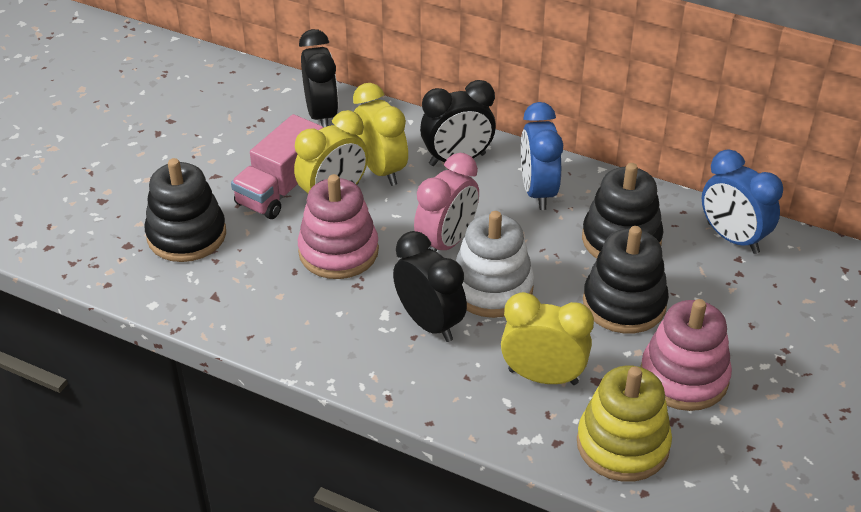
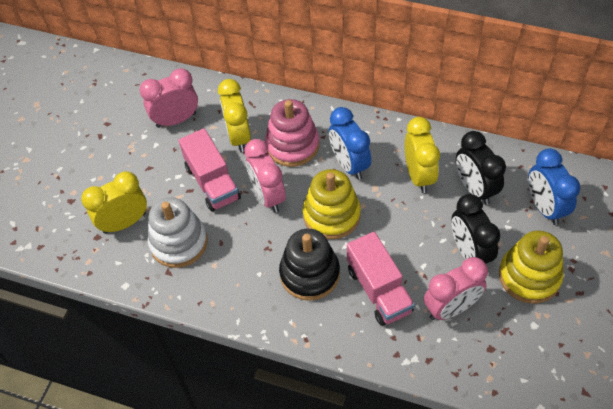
black clock: 3 -> 2
black stacking toy: 3 -> 1
pink clock: 1 -> 3
pink stacking toy: 2 -> 1
pink truck: 1 -> 2
yellow stacking toy: 1 -> 2

